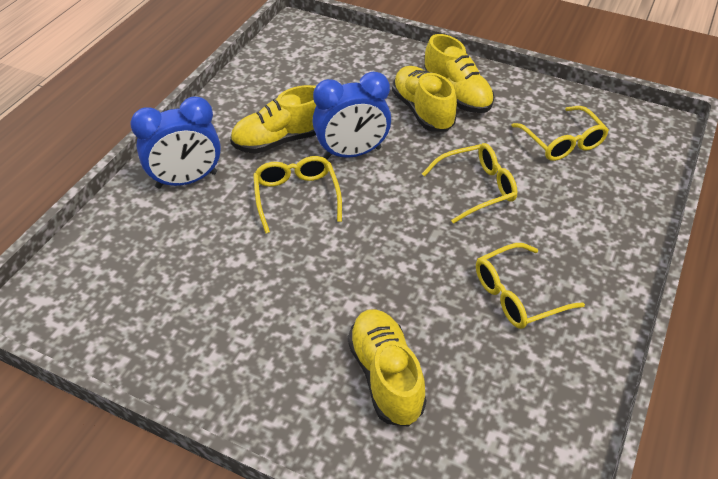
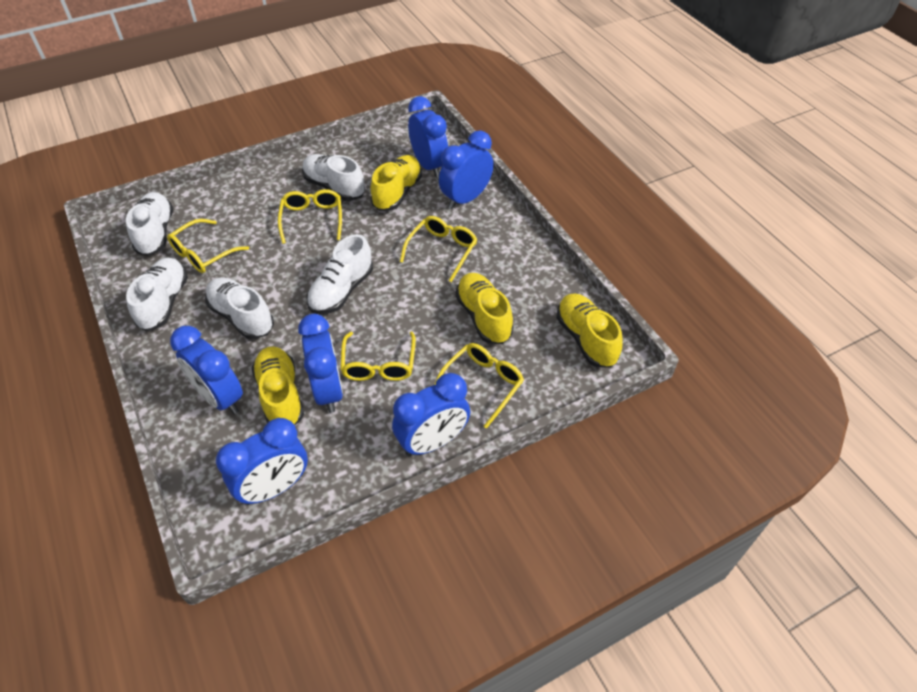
blue clock: 2 -> 6
white shoe: 0 -> 5
yellow glasses: 4 -> 5

